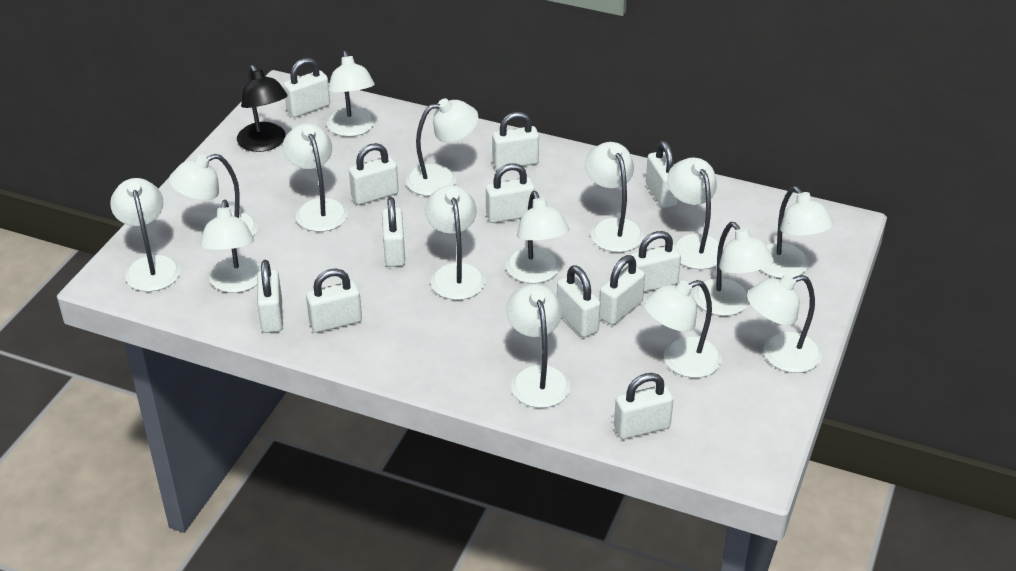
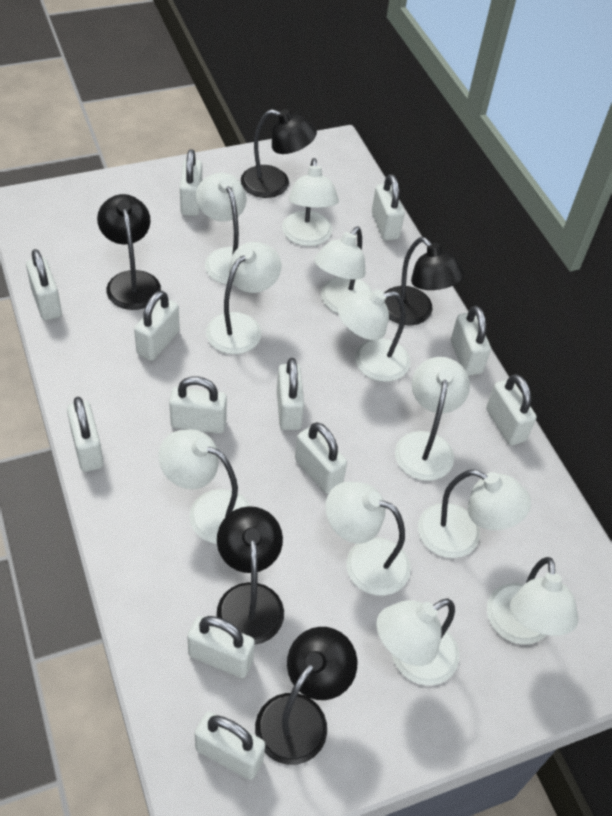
black lamp: 1 -> 5
white lamp: 15 -> 11

